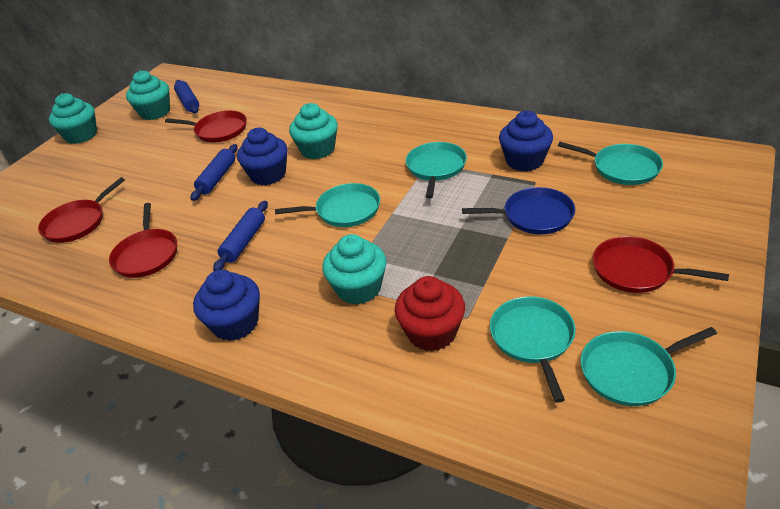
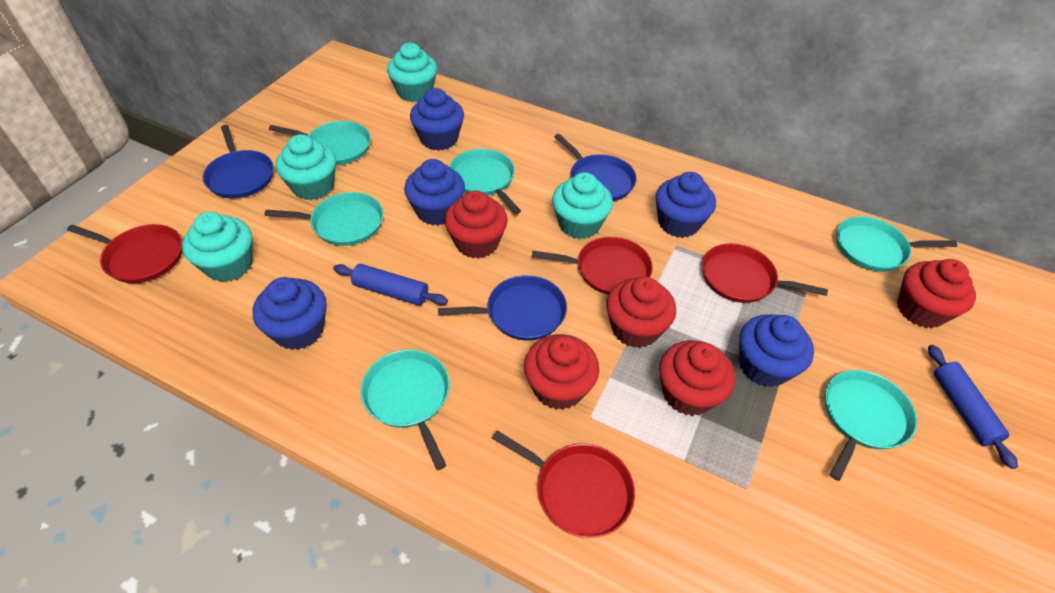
blue cupcake: 3 -> 5
blue pan: 1 -> 3
blue rolling pin: 3 -> 2
red cupcake: 1 -> 5
turquoise pan: 5 -> 6

